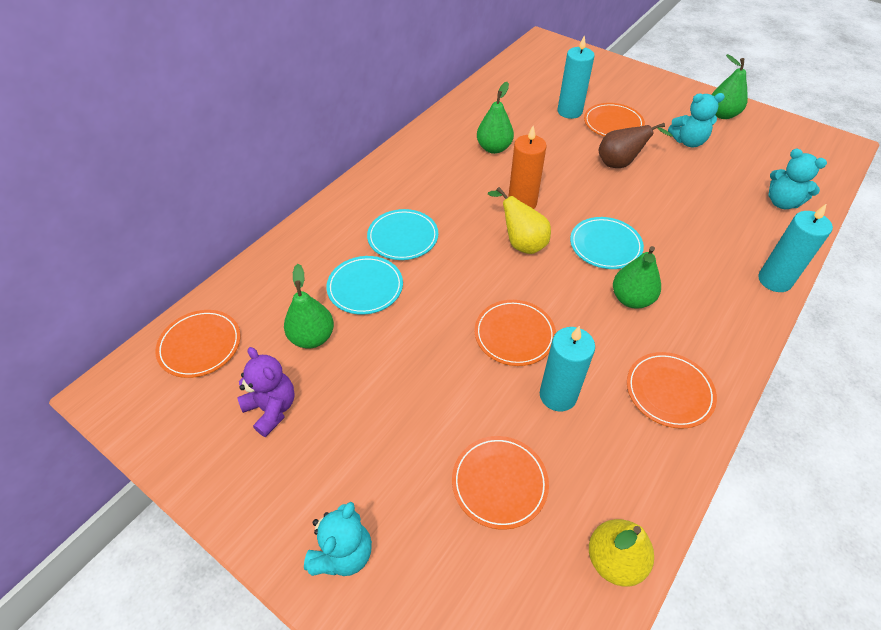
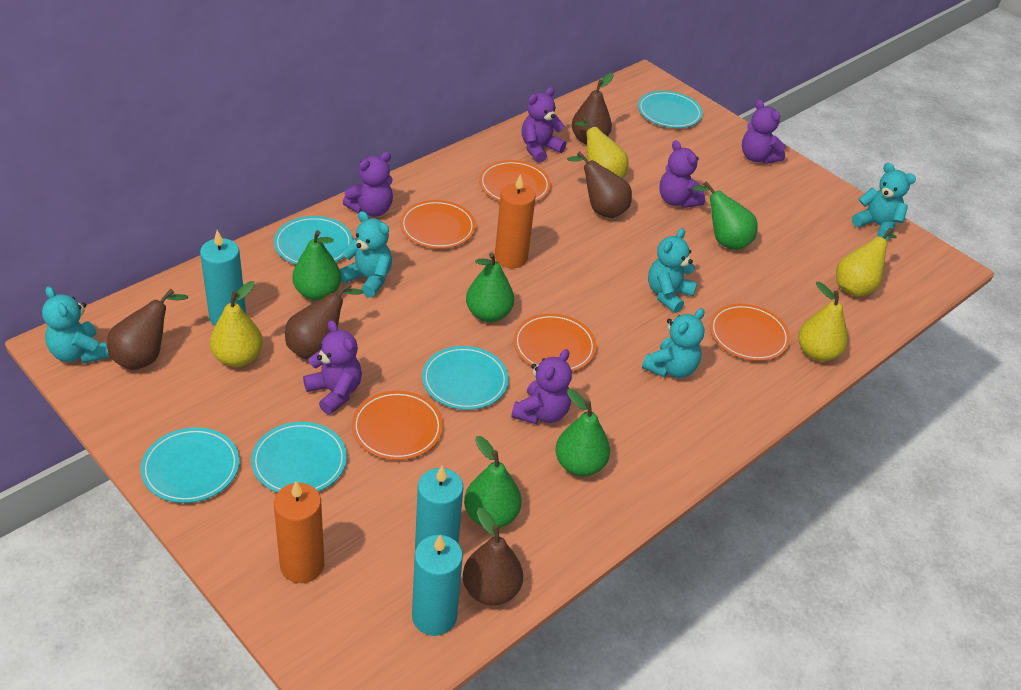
brown pear: 1 -> 5
green pear: 4 -> 5
orange candle: 1 -> 2
purple teddy bear: 1 -> 6
turquoise plate: 3 -> 5
turquoise teddy bear: 3 -> 5
yellow pear: 2 -> 4

